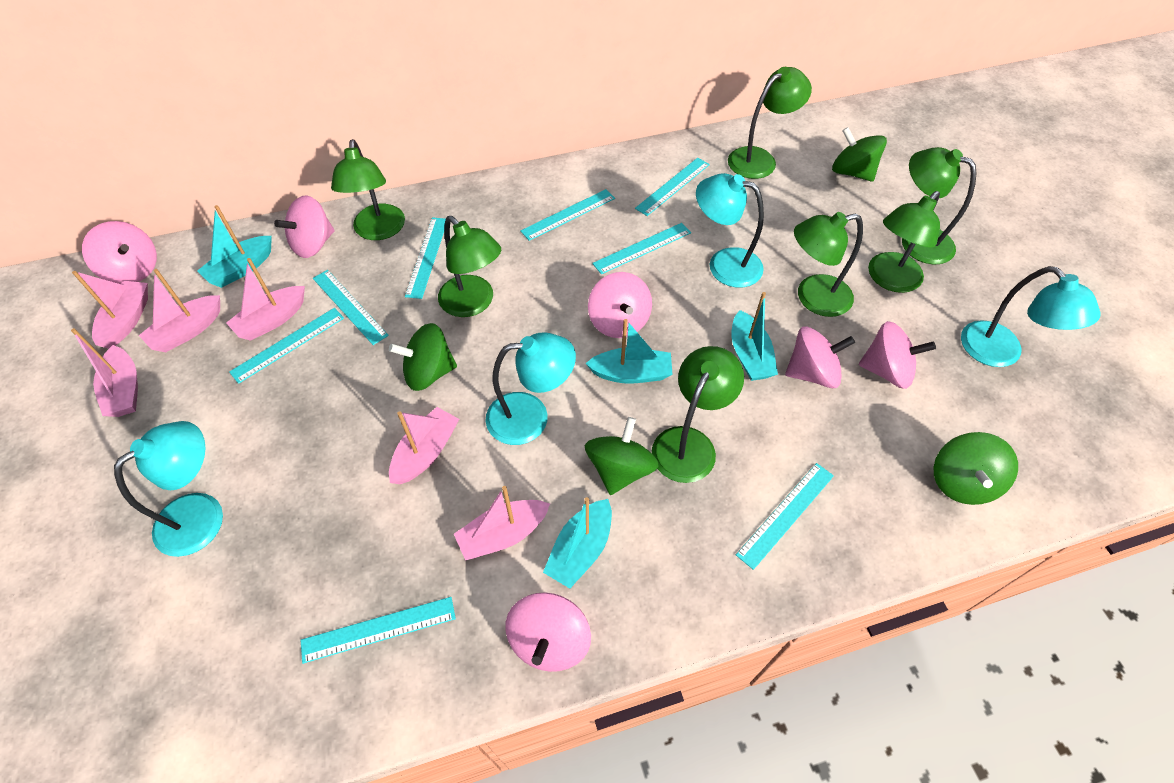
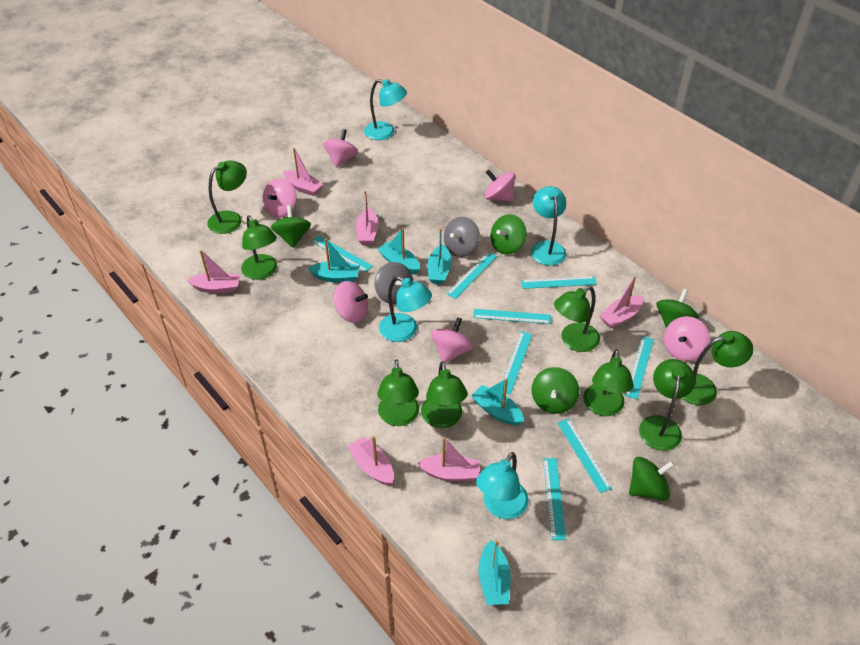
green lamp: 7 -> 8
green spinning top: 4 -> 5
grey spinning top: 0 -> 2
turquoise boat: 4 -> 5

